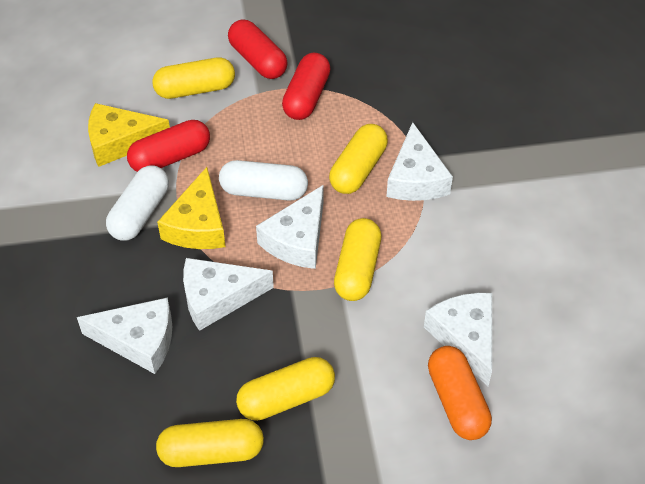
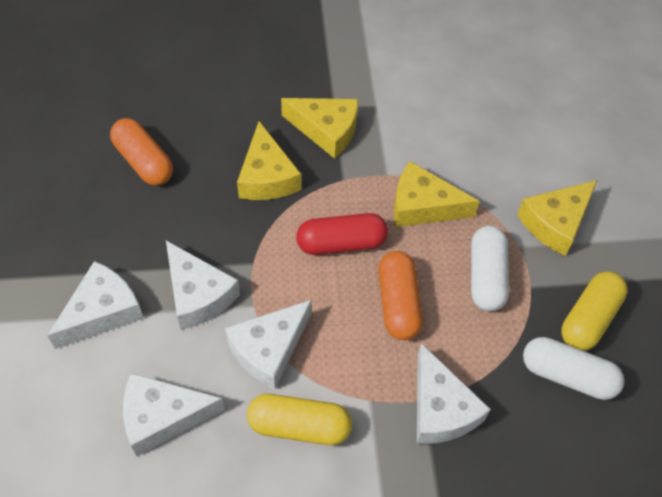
orange capsule: 1 -> 2
red capsule: 3 -> 1
yellow capsule: 5 -> 2
yellow cheese: 2 -> 4

